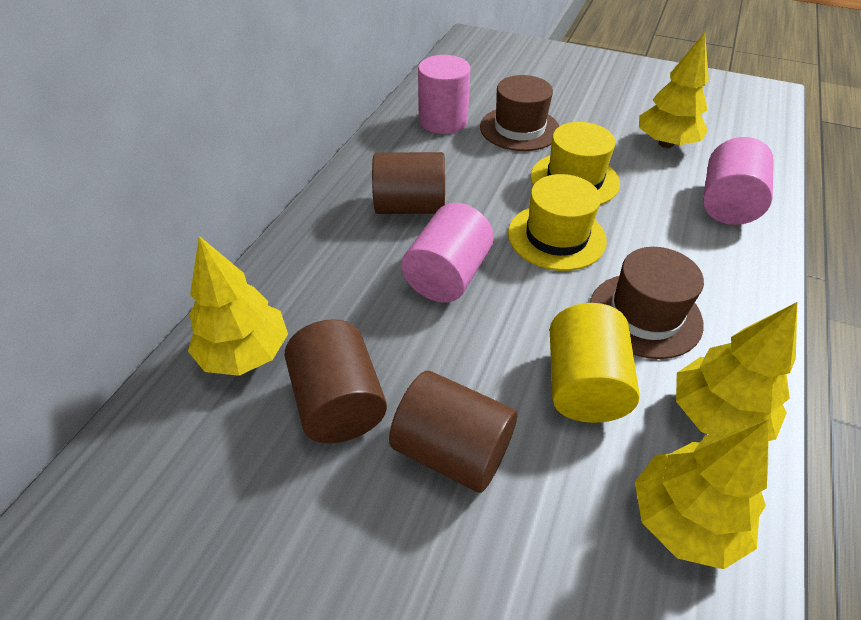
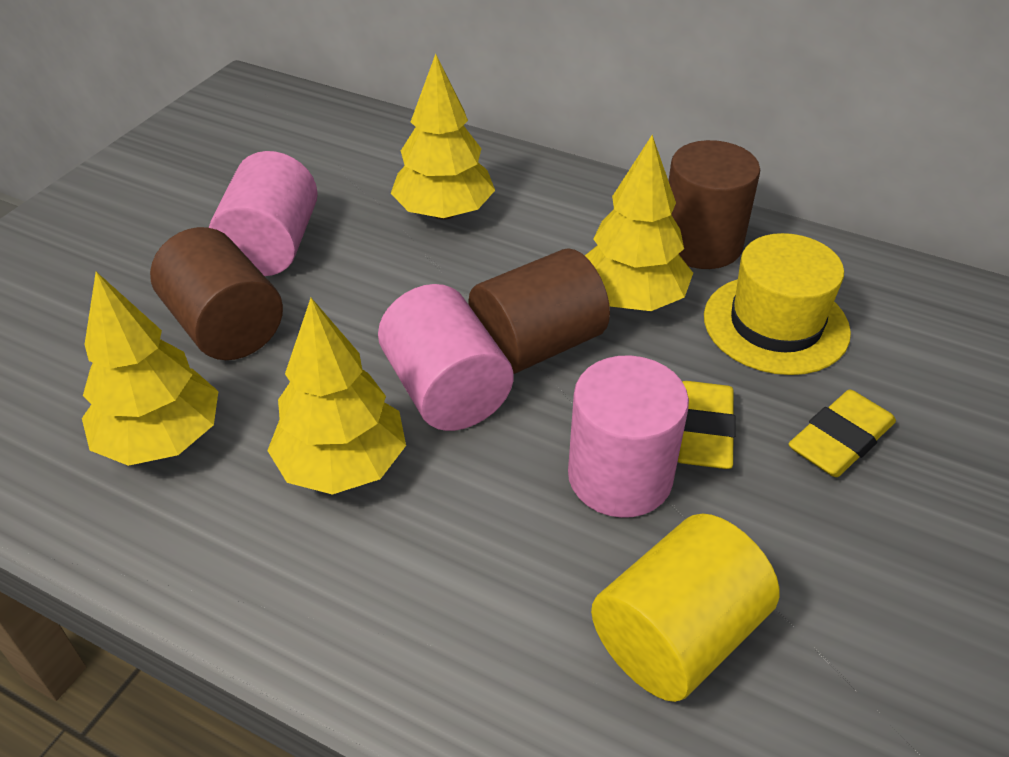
brown hat: 2 -> 0
yellow eraser: 0 -> 2
yellow hat: 2 -> 1

